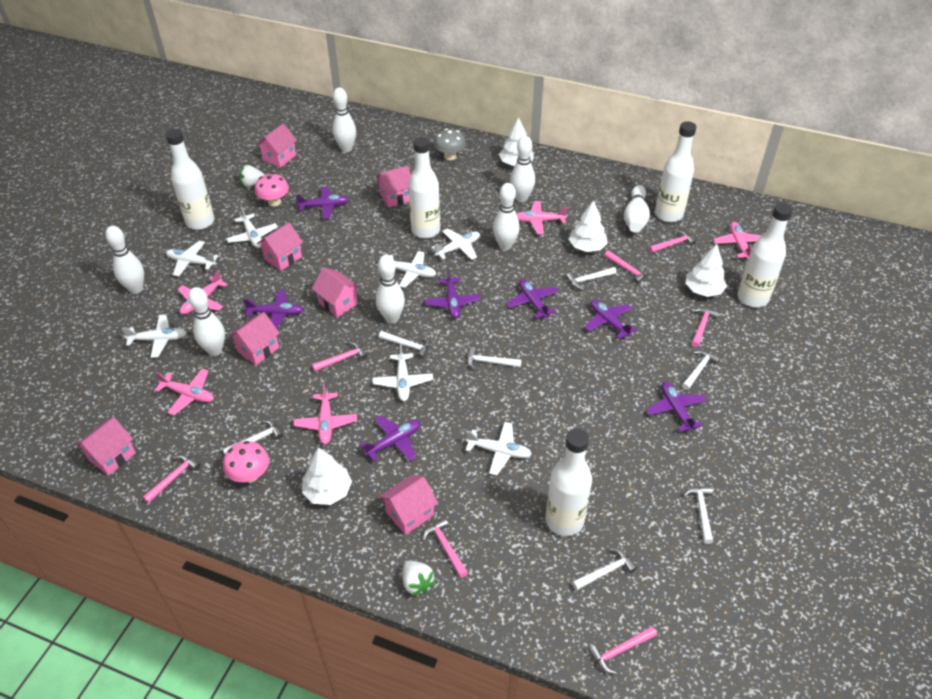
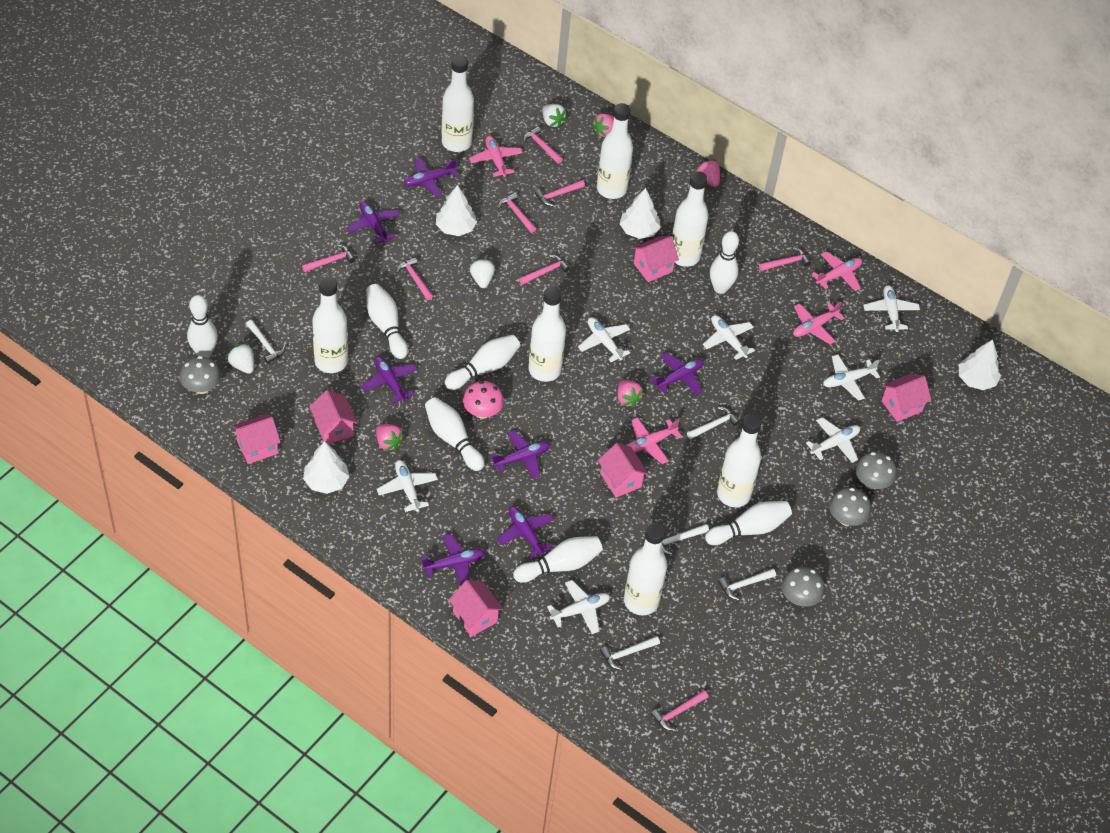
grey mushroom: 1 -> 4
pink hammer: 7 -> 8
pink house: 7 -> 6
pink mushroom: 2 -> 1
pink plane: 5 -> 4
pink strawberry: 0 -> 4
white bottle: 5 -> 7
white hammer: 7 -> 5
white strawberry: 2 -> 3

